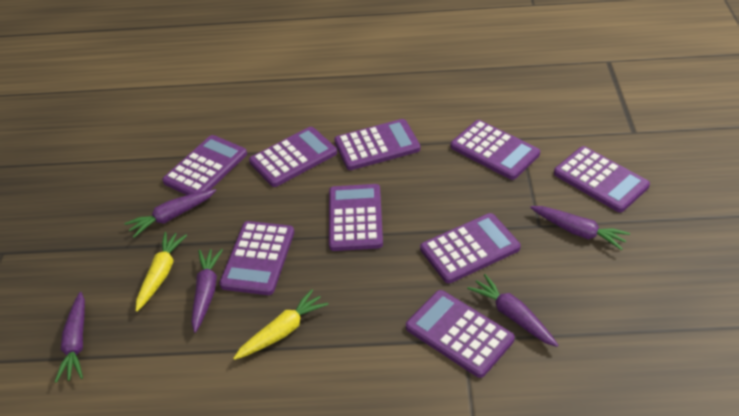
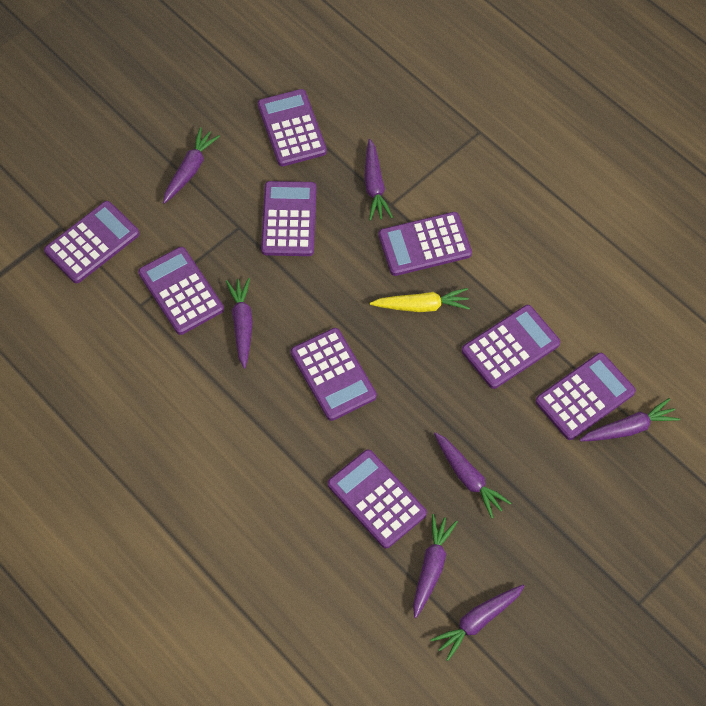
purple carrot: 5 -> 7
yellow carrot: 2 -> 1

